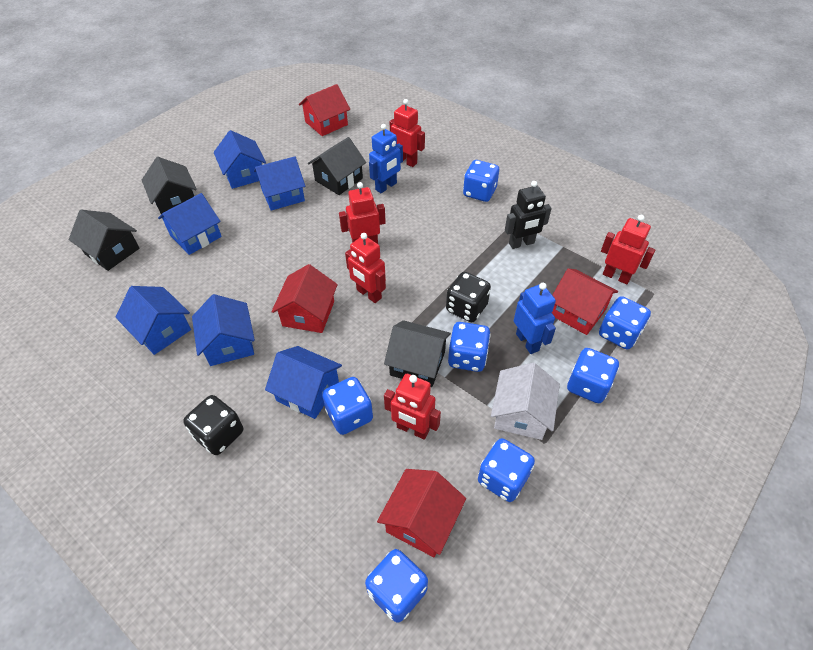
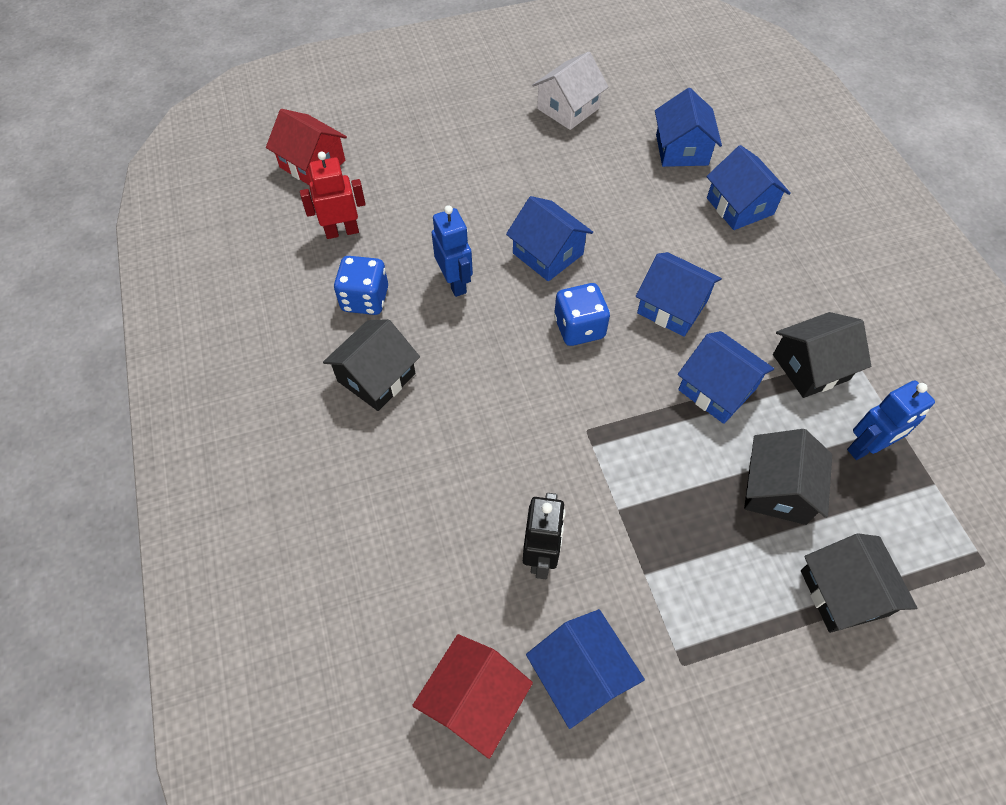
black dice: 2 -> 0
blue dice: 7 -> 2
red house: 4 -> 2
red robot: 5 -> 1

